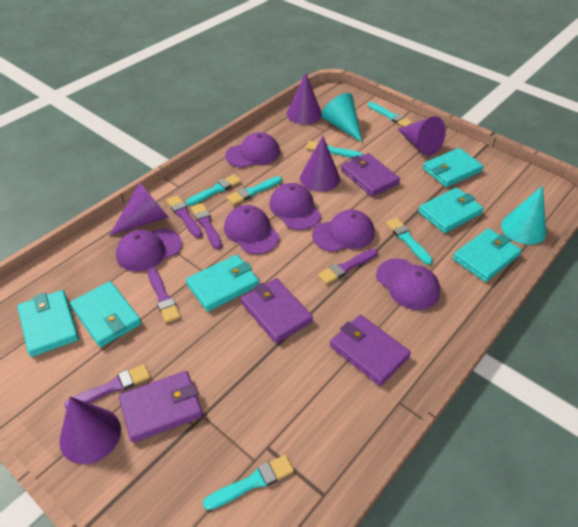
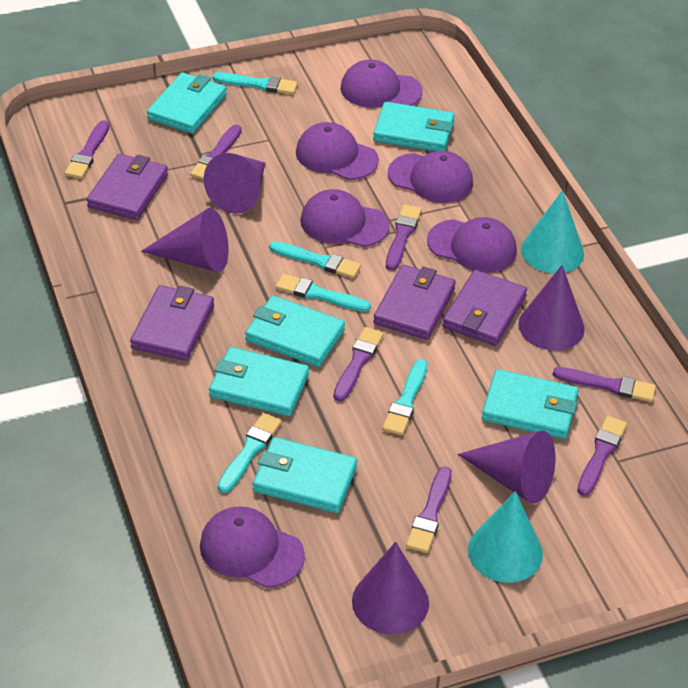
purple brush: 5 -> 7
turquoise brush: 6 -> 5

